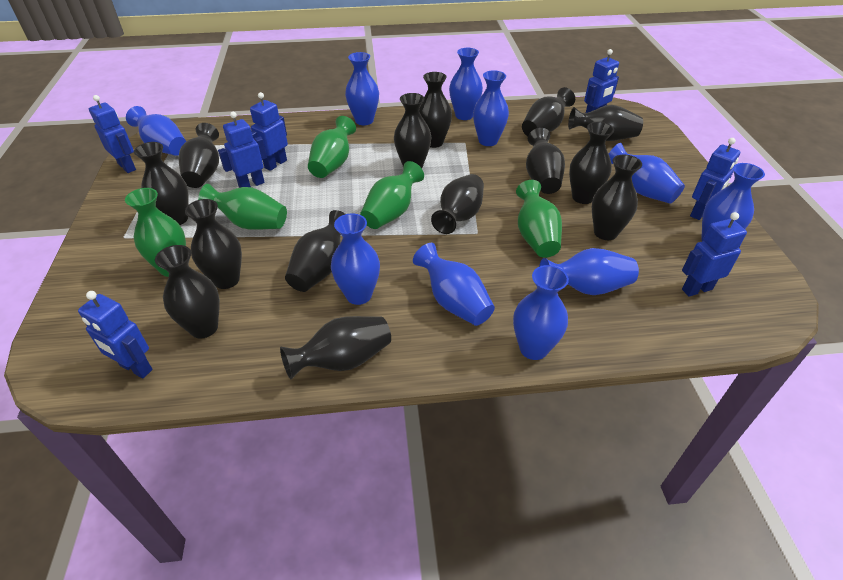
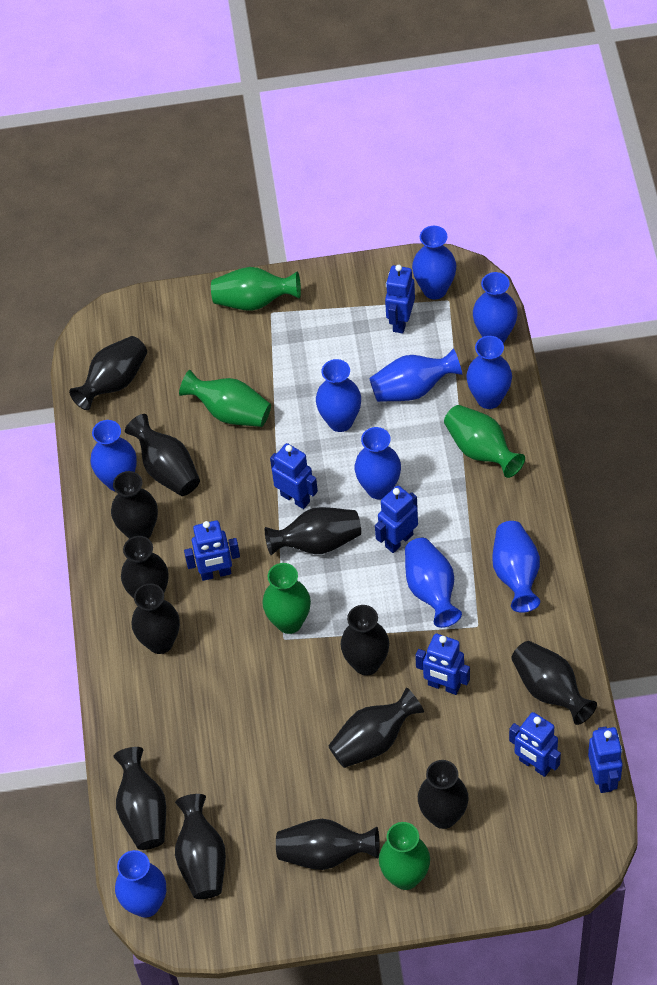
black vase: 14 -> 13

